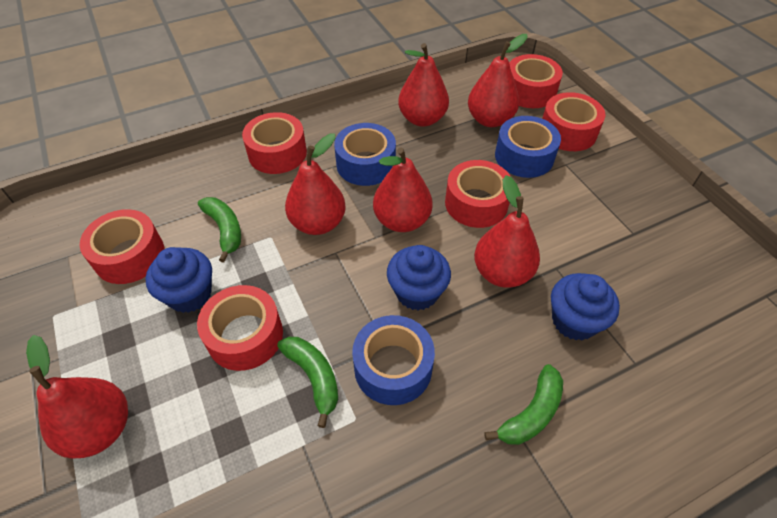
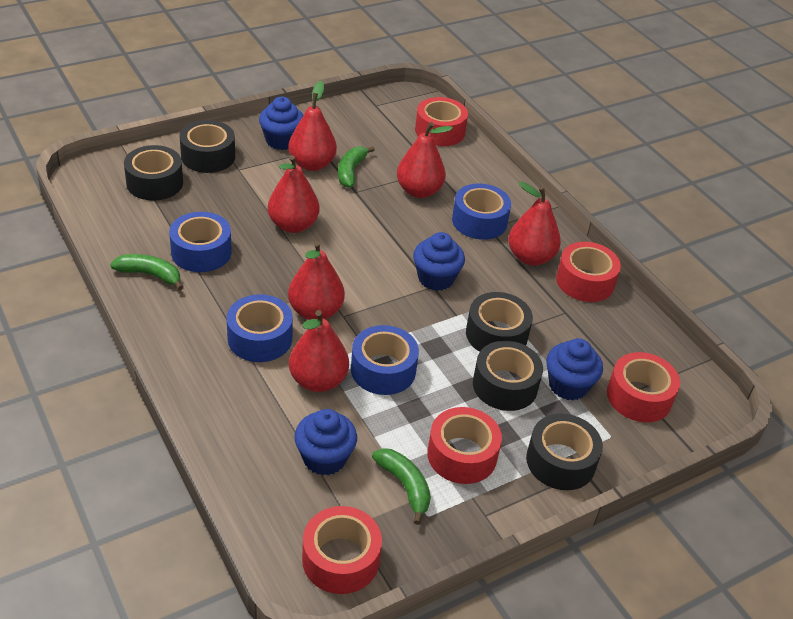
black tape: 0 -> 5
blue cupcake: 3 -> 4
blue tape: 3 -> 4
red tape: 6 -> 5

